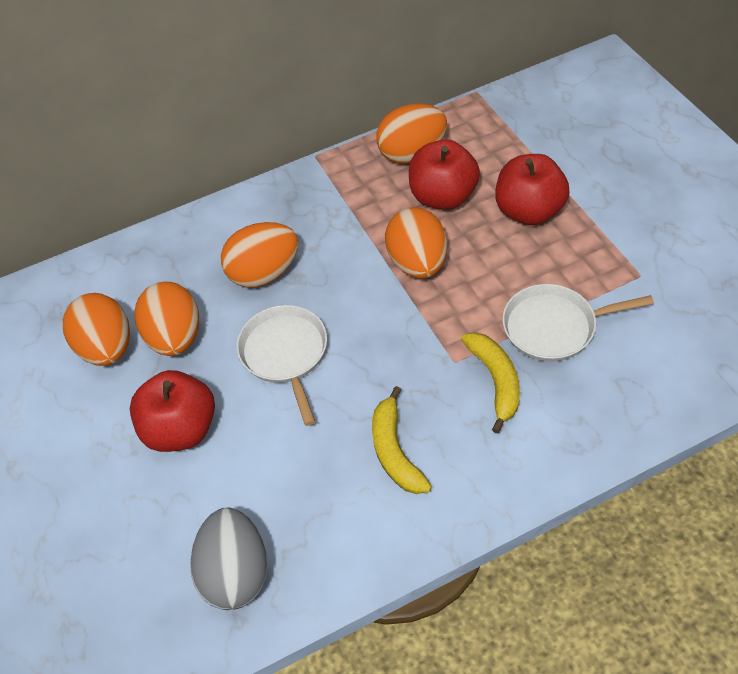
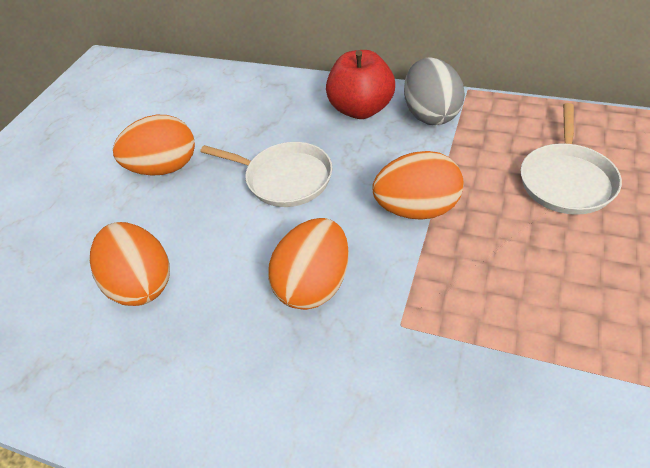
orange egg: 5 -> 4
red apple: 3 -> 1
yellow banana: 2 -> 0

